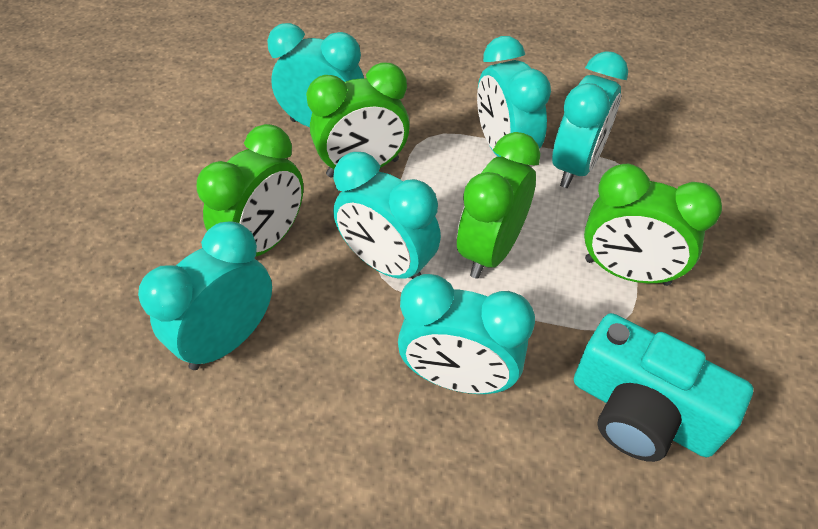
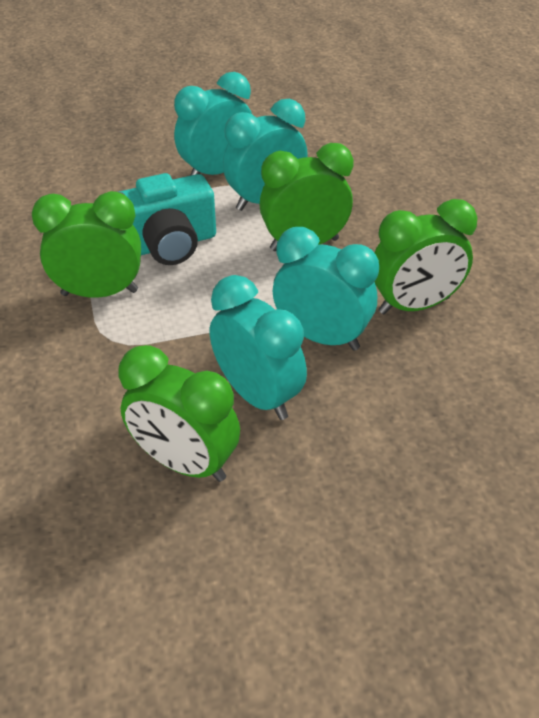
turquoise clock: 6 -> 4

